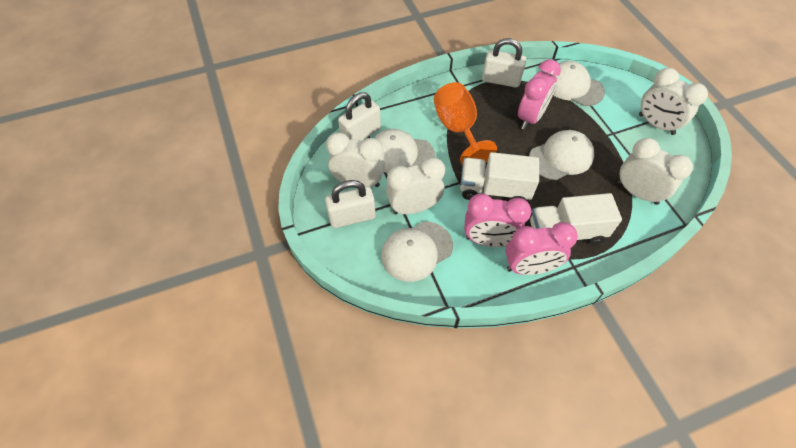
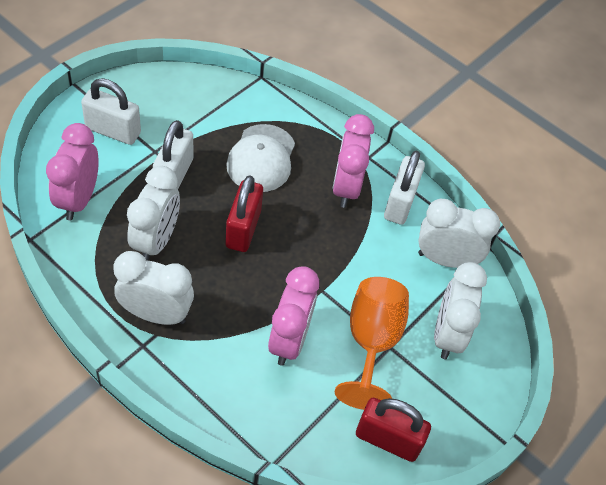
red padlock: 0 -> 2
white cap: 4 -> 1
white truck: 2 -> 0

